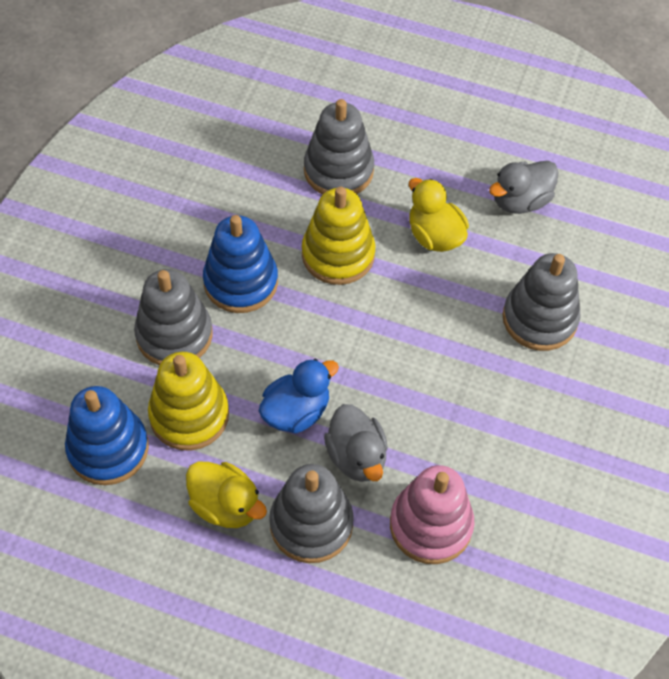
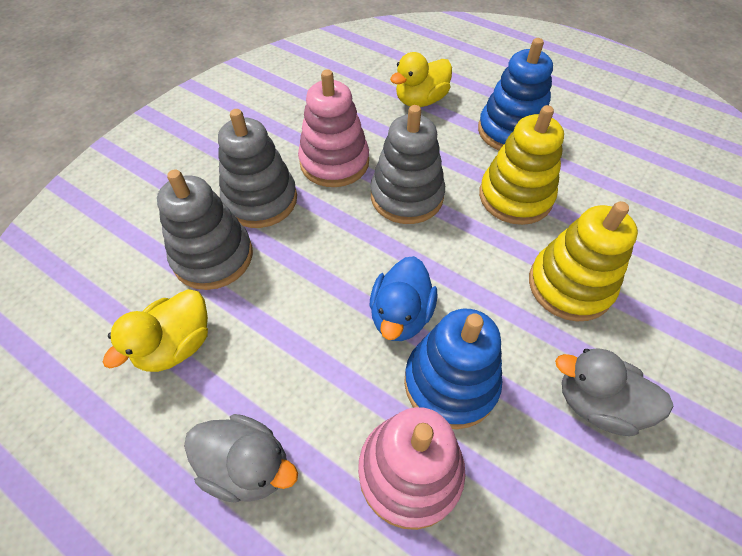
grey stacking toy: 4 -> 3
pink stacking toy: 1 -> 2

